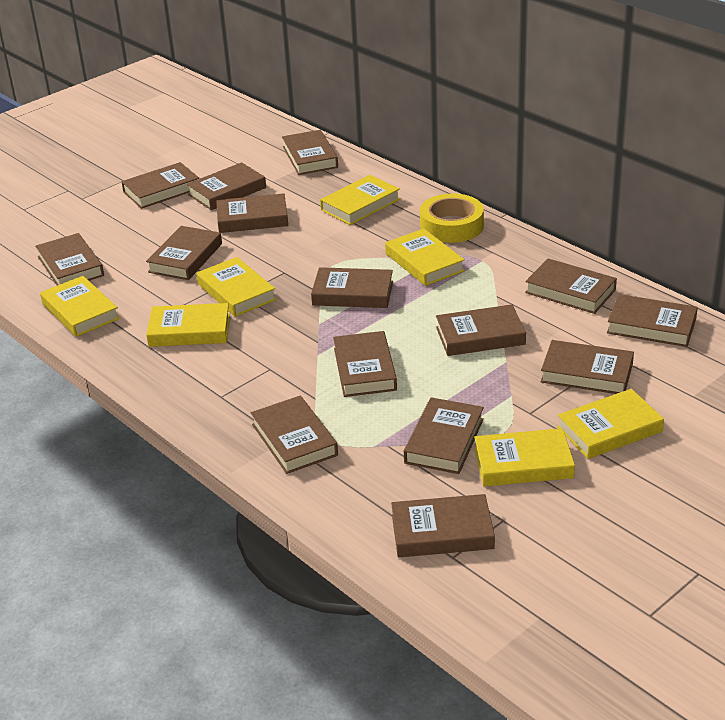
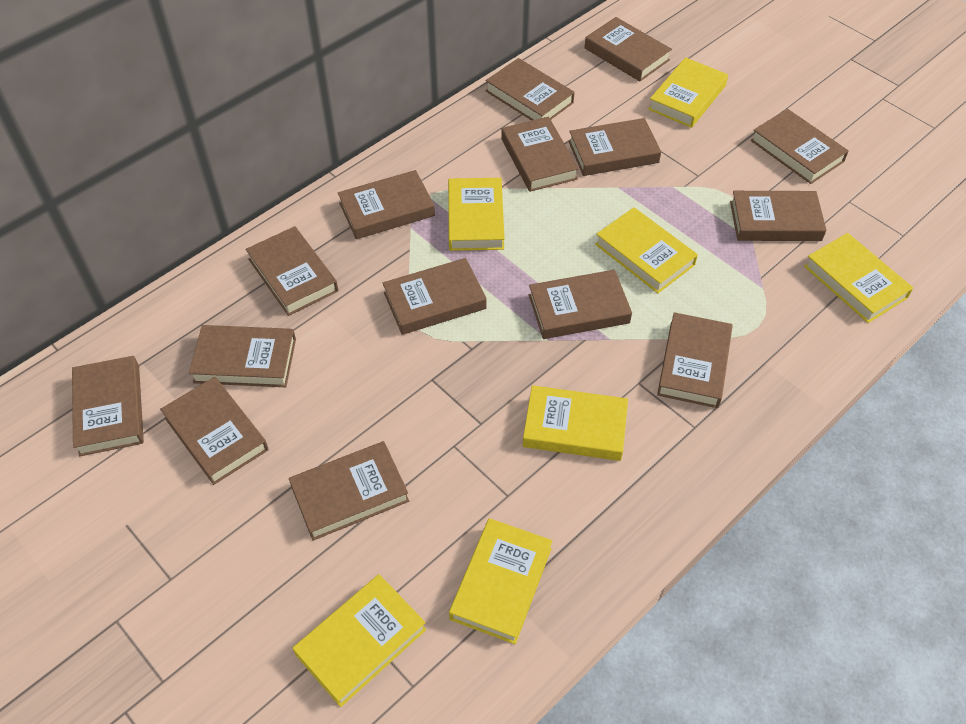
yellow tape: 1 -> 0

